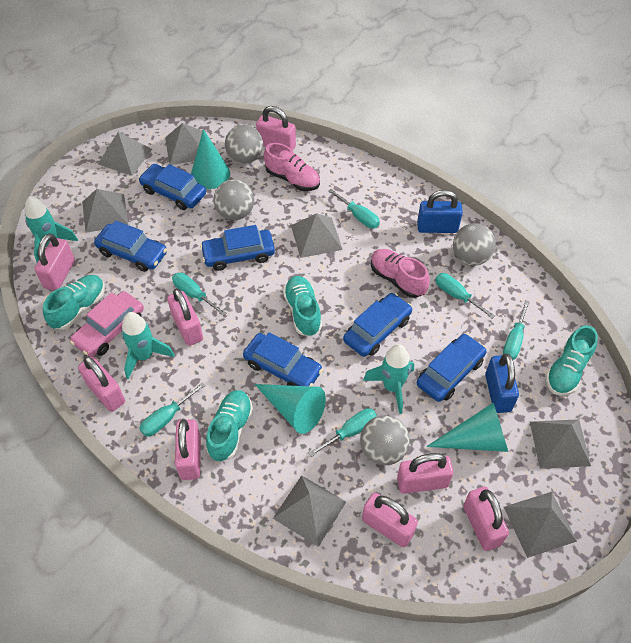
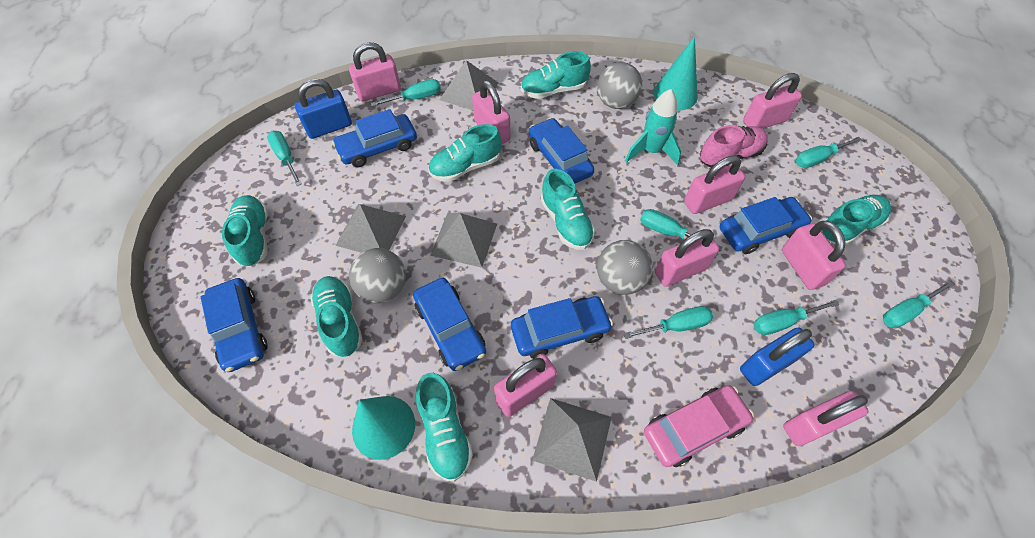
grey ball: 4 -> 3
grey pyramid: 7 -> 4
pink shoe: 2 -> 1
turquoise cone: 3 -> 2
turquoise rocket: 3 -> 1
turquoise screwdriver: 6 -> 7
turquoise shoe: 4 -> 7

